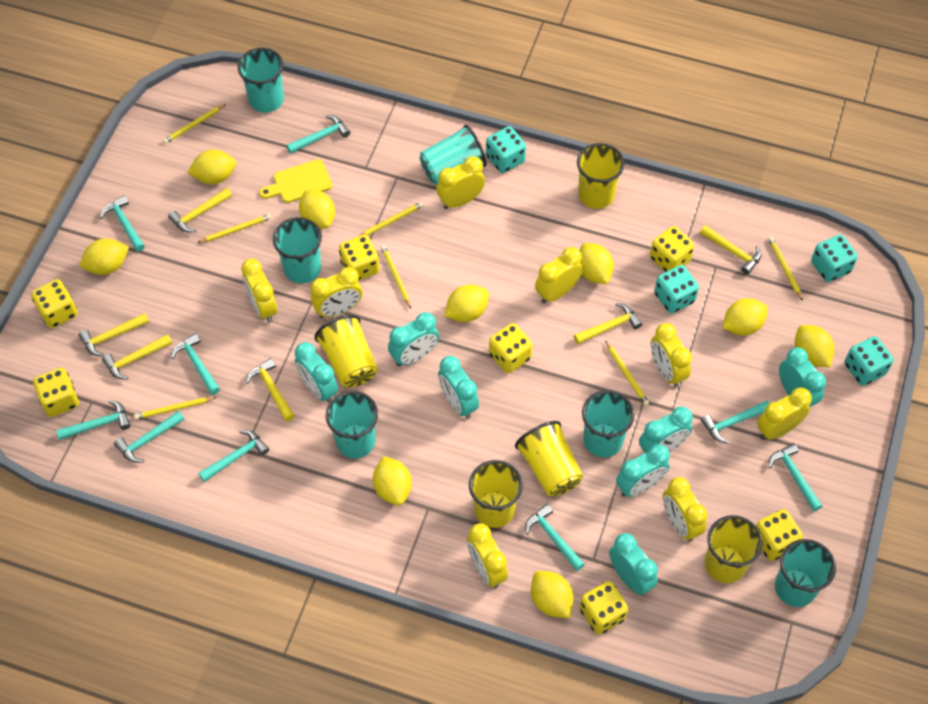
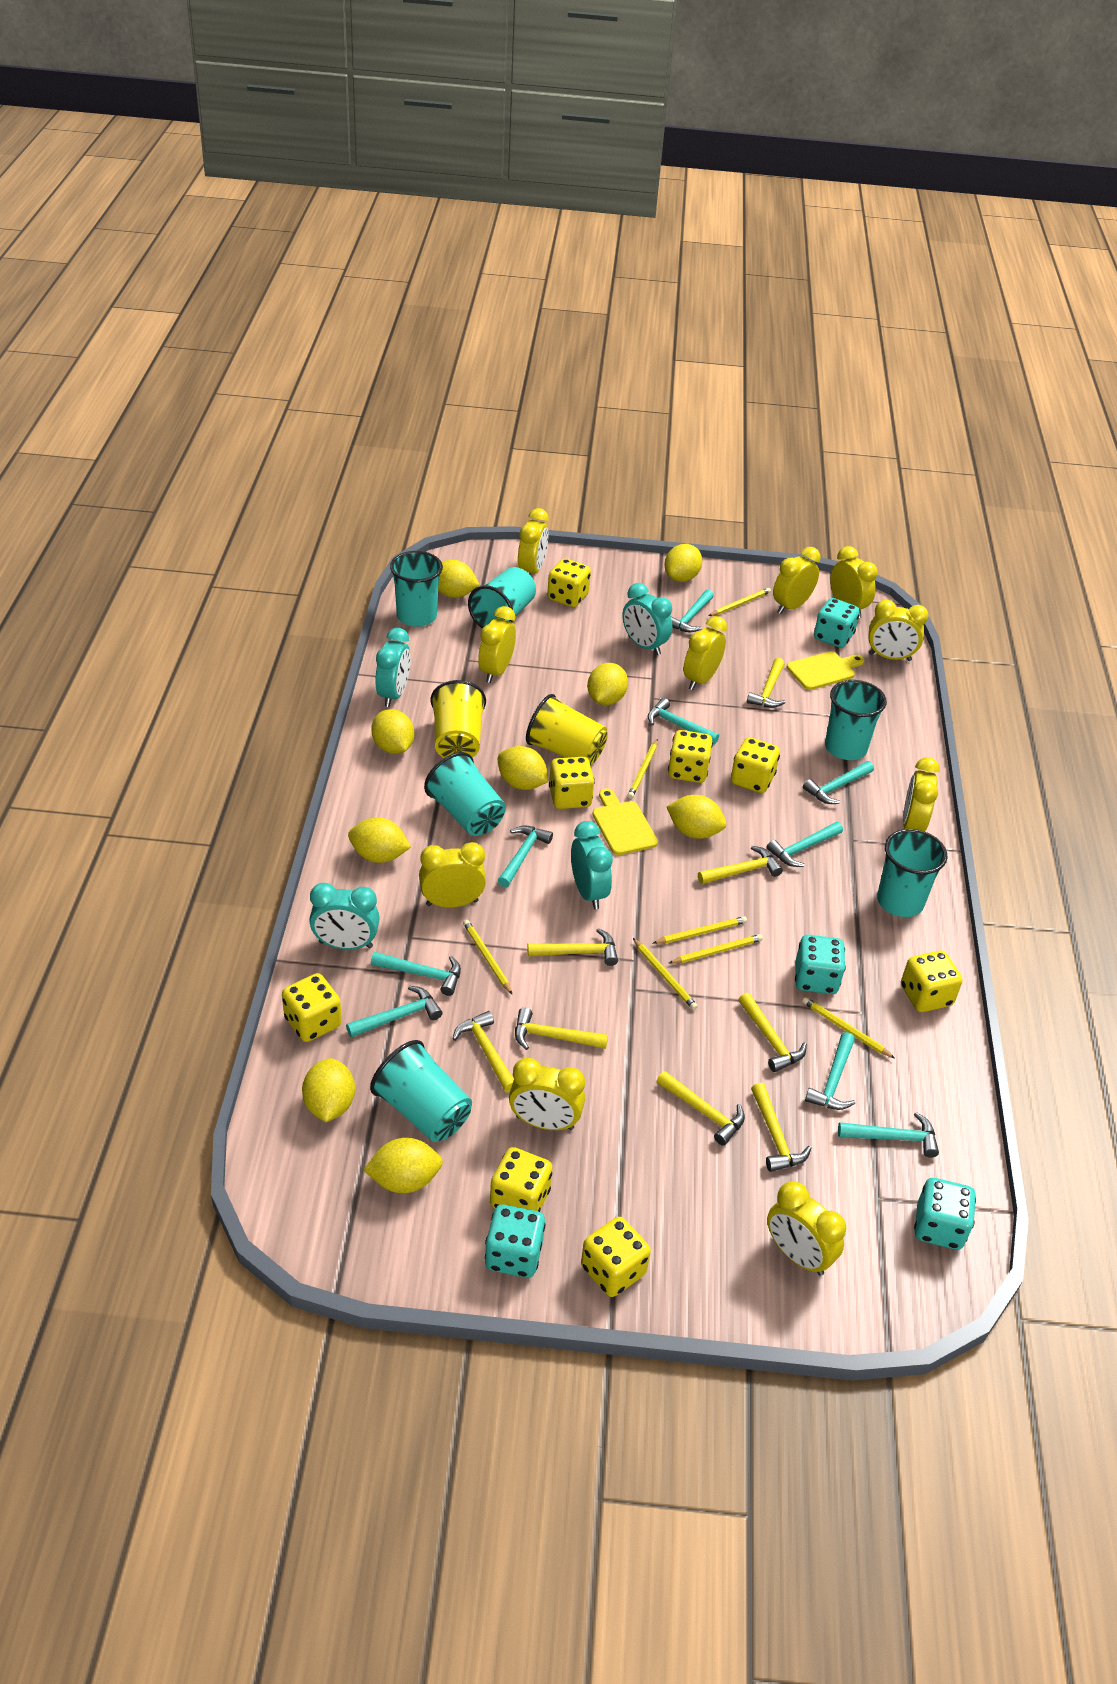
turquoise clock: 7 -> 4
yellow clock: 8 -> 10
yellow cup: 5 -> 2
yellow cutting board: 1 -> 2
yellow dice: 7 -> 8
yellow hammer: 6 -> 8

